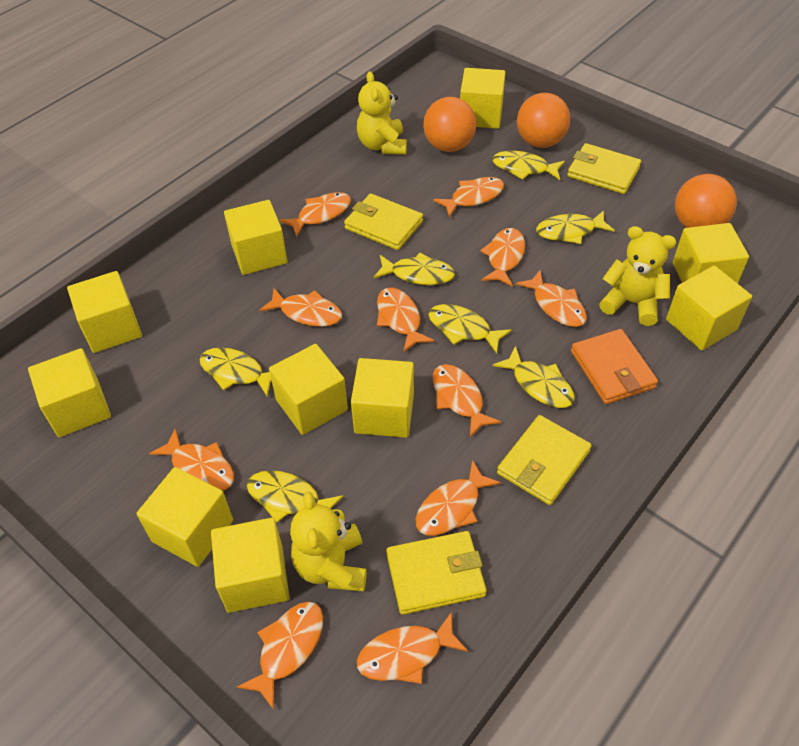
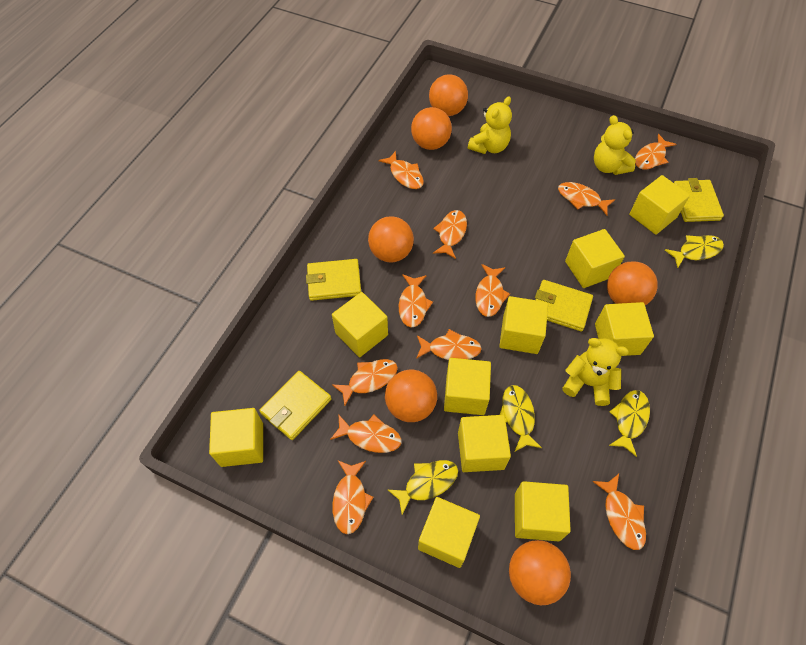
orange ball: 3 -> 6
orange wallet: 1 -> 0
yellow fish: 7 -> 4

